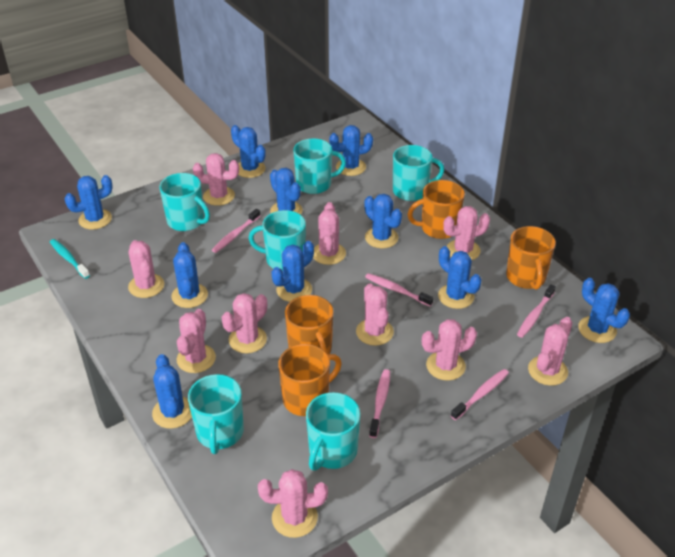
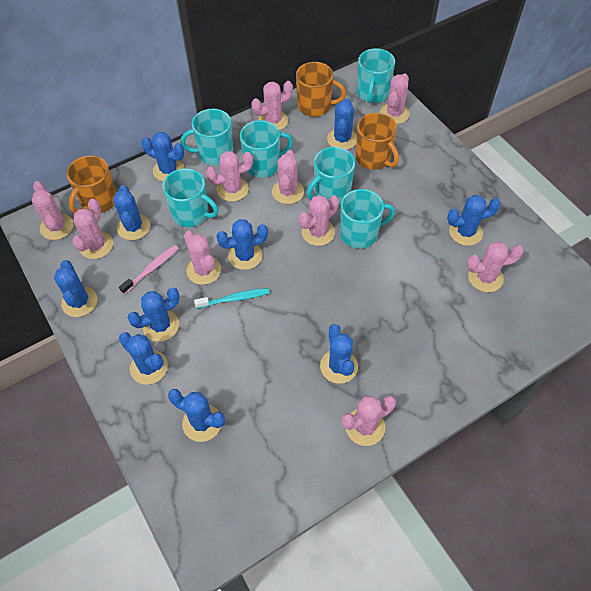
orange mug: 4 -> 3
pink toothbrush: 5 -> 1

